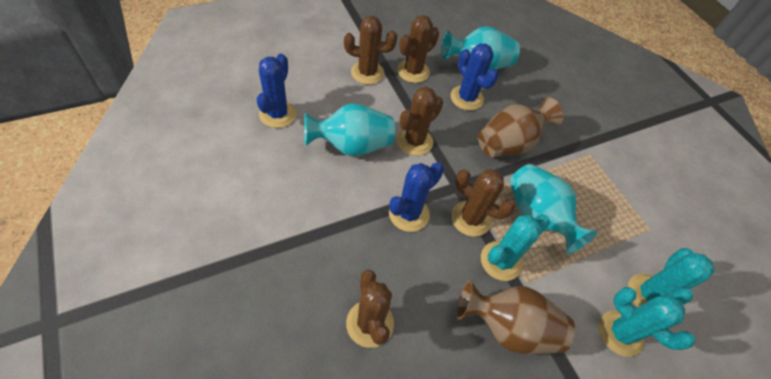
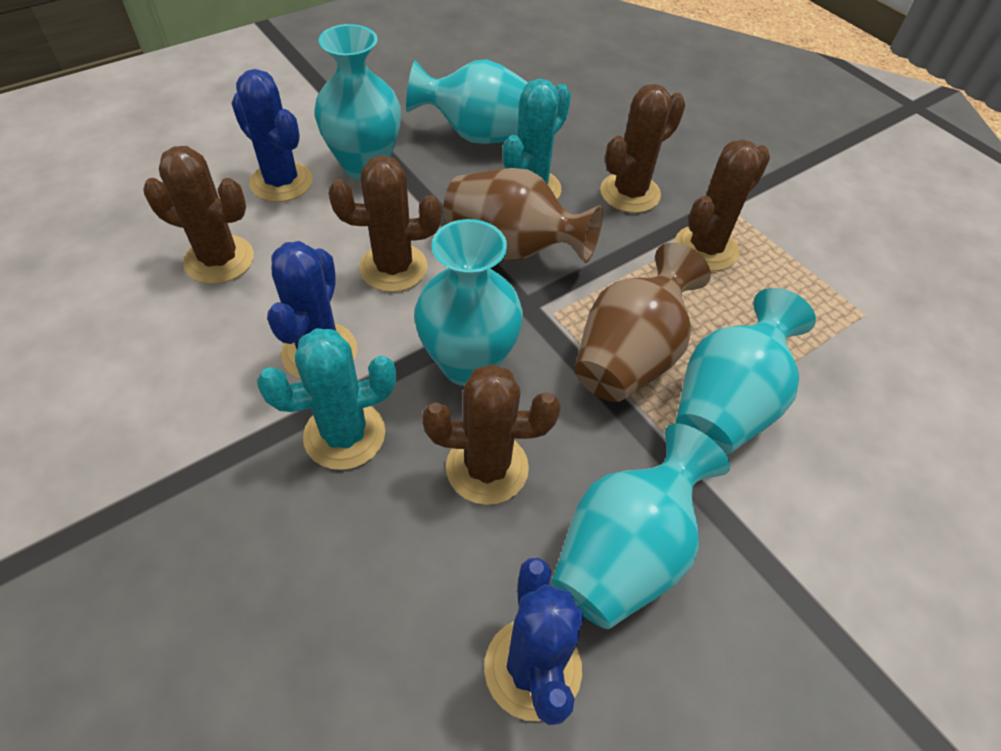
turquoise cactus: 3 -> 2
turquoise vase: 3 -> 5

